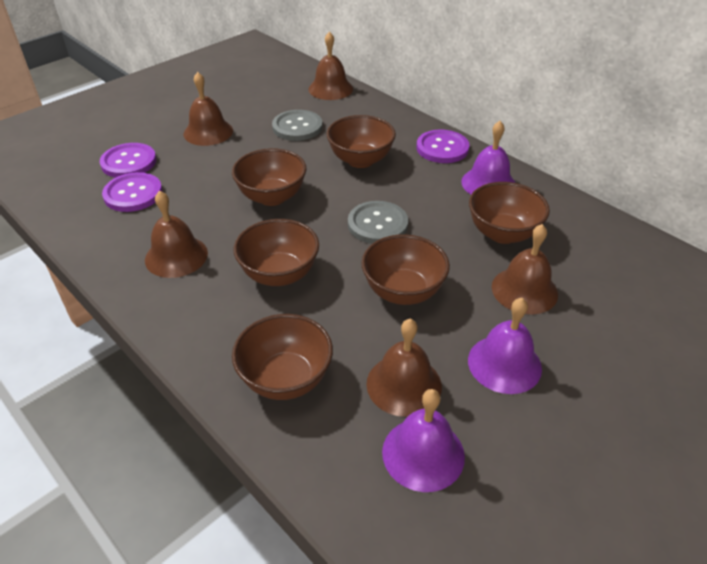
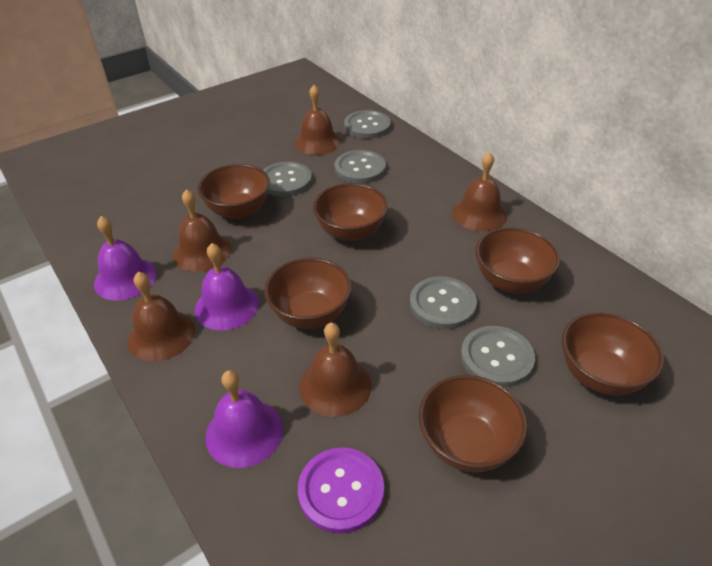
grey button: 2 -> 5
purple button: 3 -> 1

